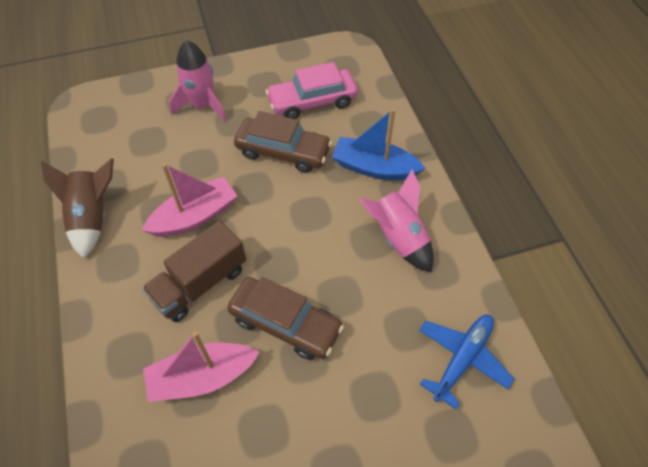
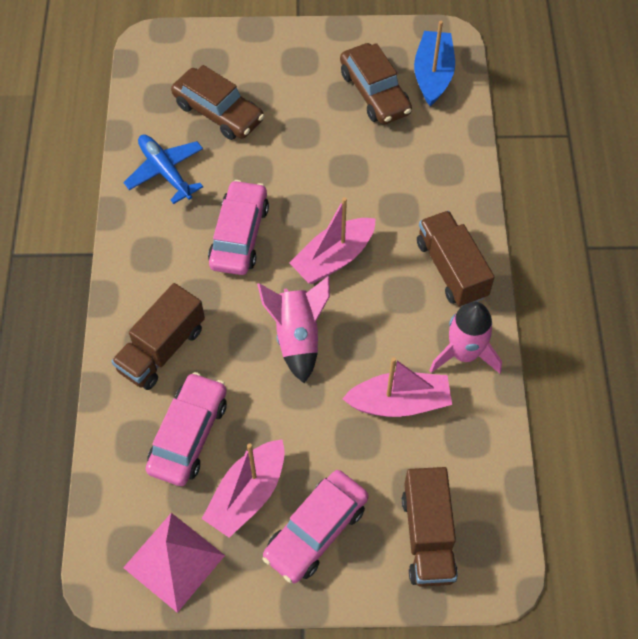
brown rocket: 1 -> 0
brown truck: 1 -> 3
pink boat: 2 -> 3
pink car: 1 -> 3
pink pyramid: 0 -> 1

